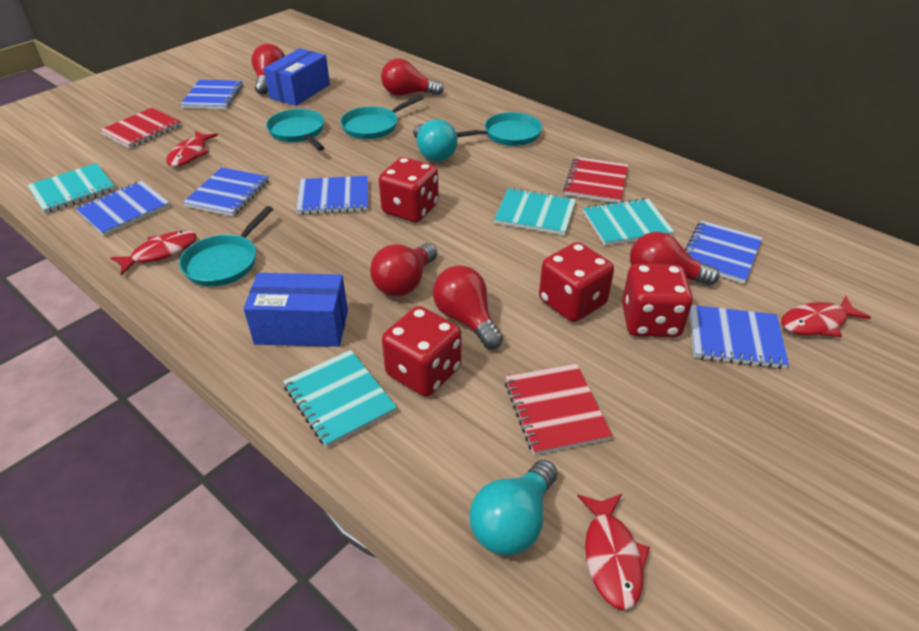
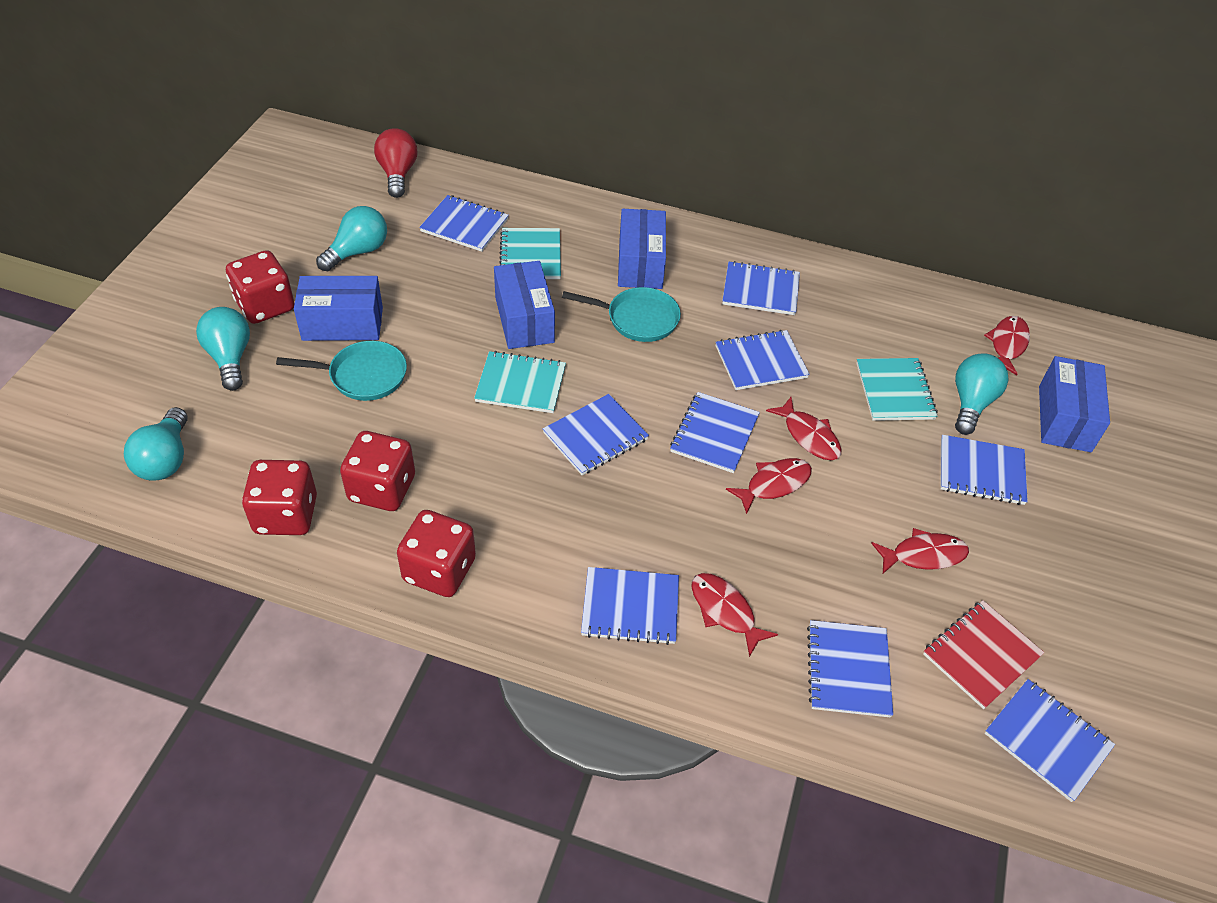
blue box: 2 -> 4
blue notebook: 6 -> 9
red fish: 4 -> 5
red light bulb: 5 -> 1
red notebook: 3 -> 1
turquoise light bulb: 2 -> 4
turquoise notebook: 4 -> 3
turquoise pan: 4 -> 2

